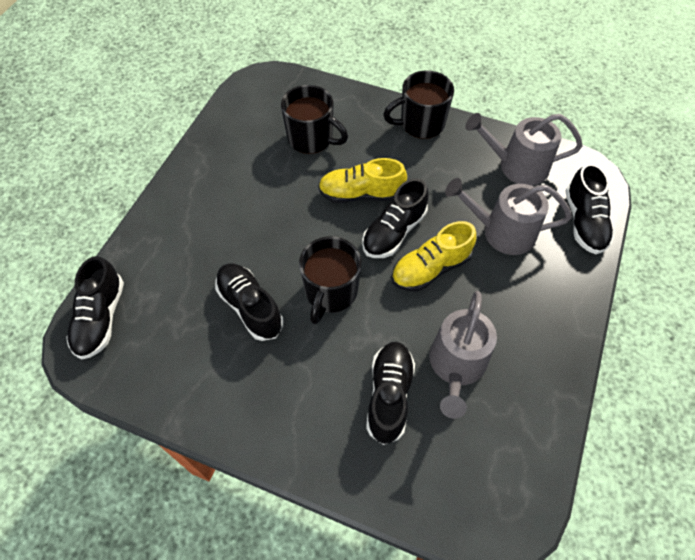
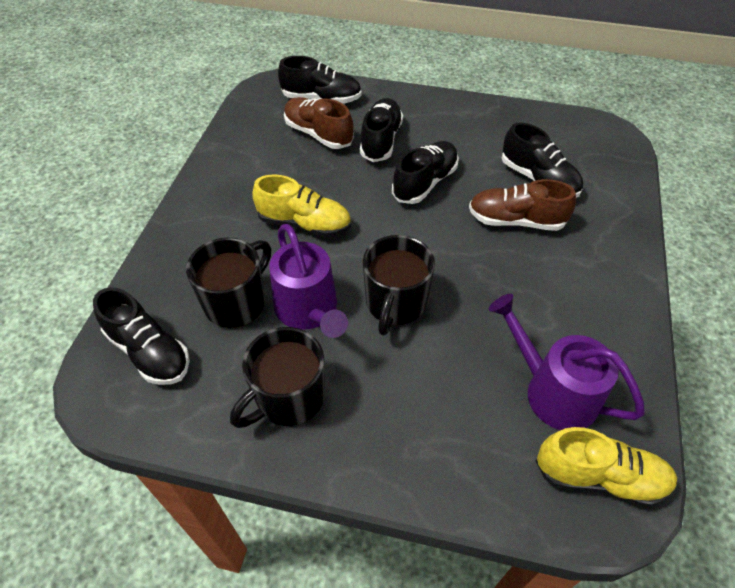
brown shoe: 0 -> 2
grey watering can: 3 -> 0
purple watering can: 0 -> 2

